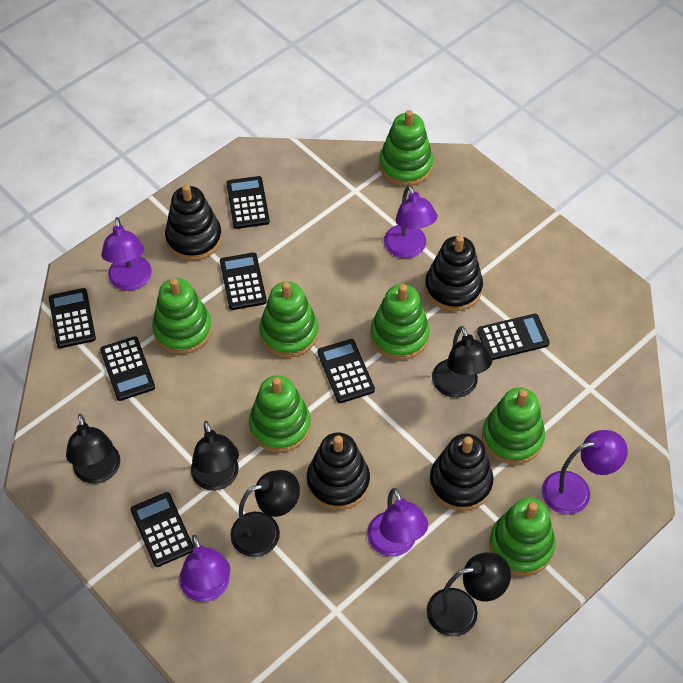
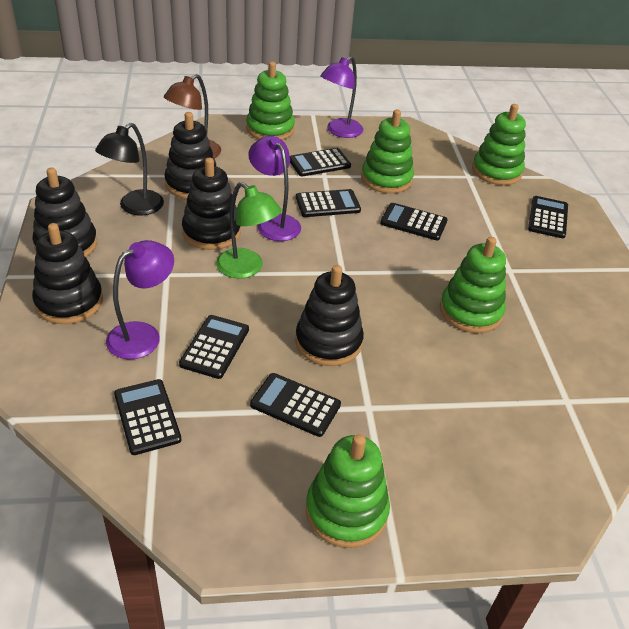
black lamp: 5 -> 1
black stacking toy: 4 -> 5
brown lamp: 0 -> 1
green lamp: 0 -> 1
green stacking toy: 7 -> 5
purple lamp: 5 -> 3

